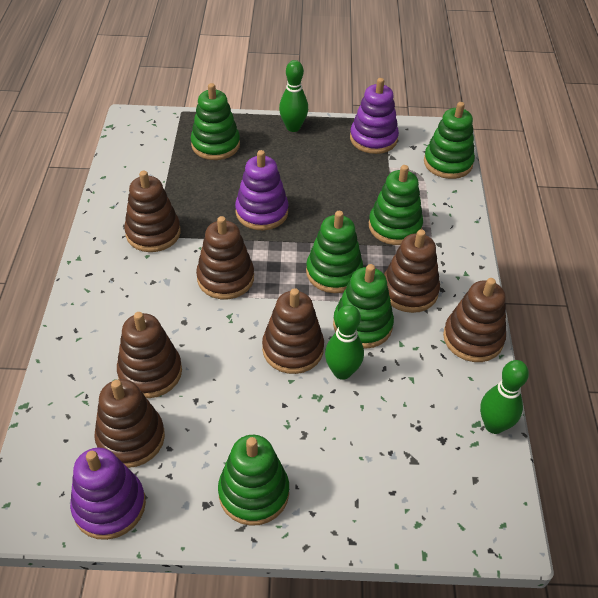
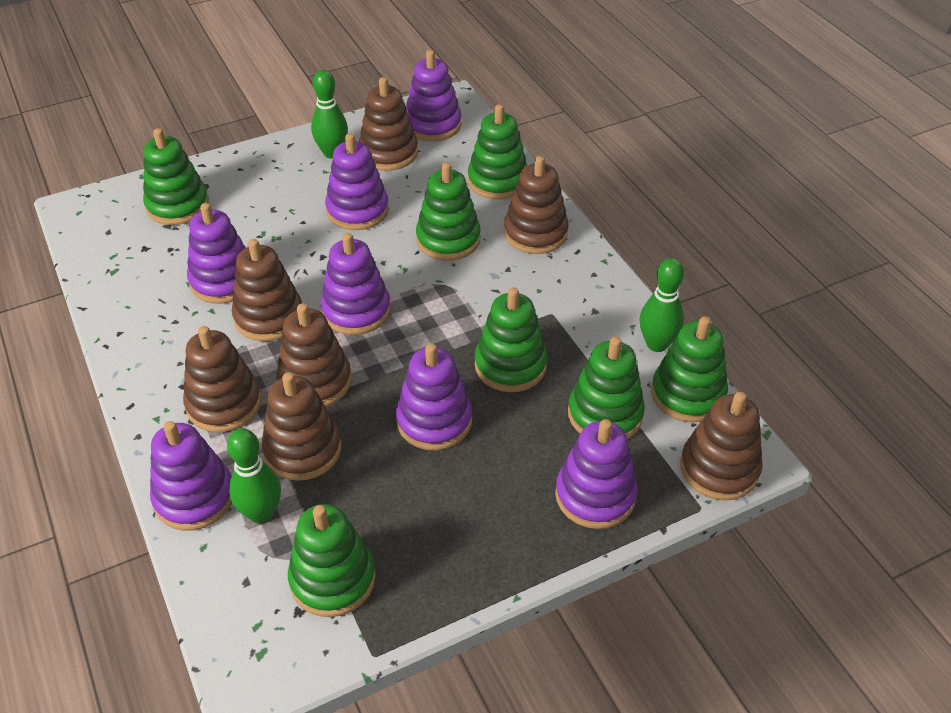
green stacking toy: 6 -> 7
purple stacking toy: 3 -> 7

